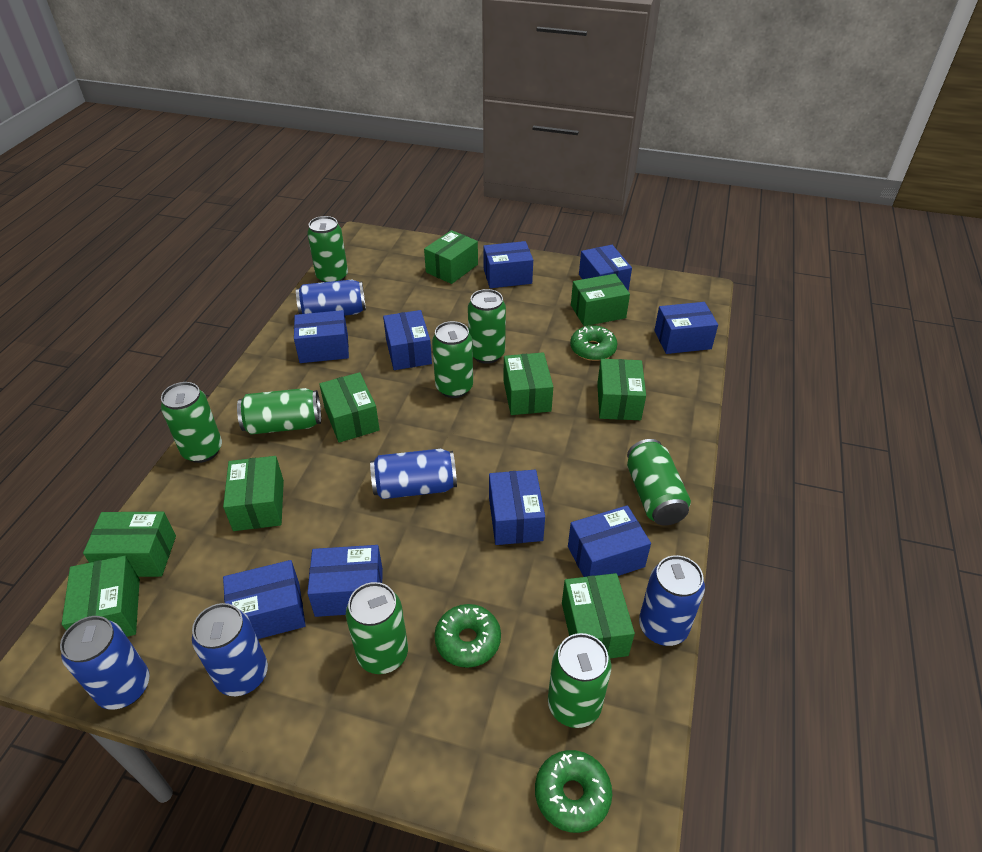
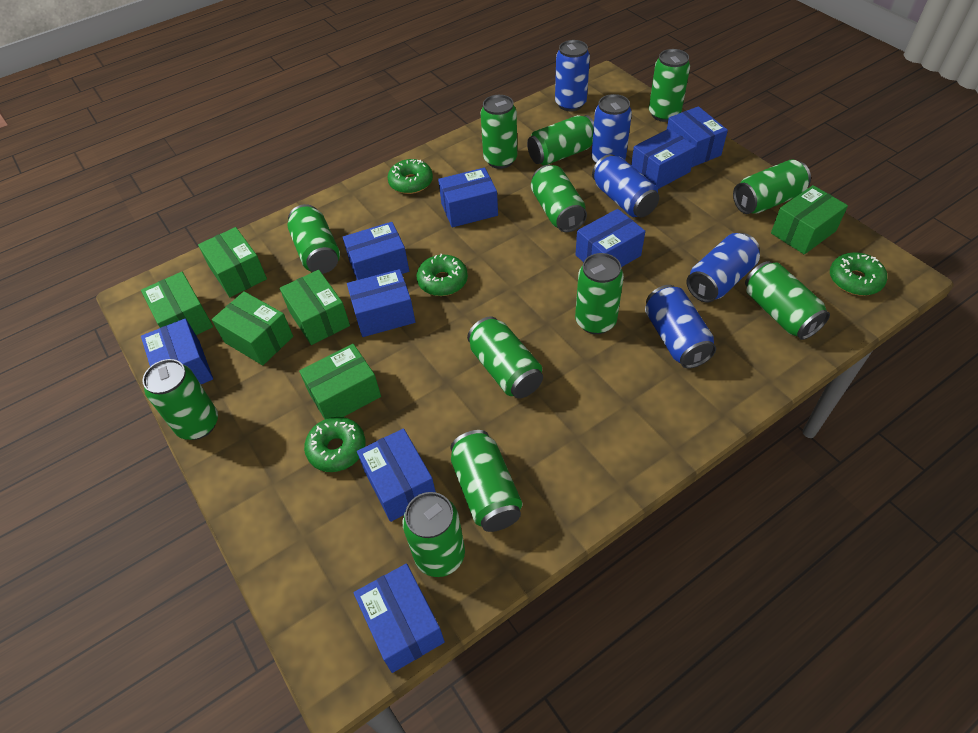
green box: 9 -> 6
green can: 8 -> 12
green donut: 3 -> 4

